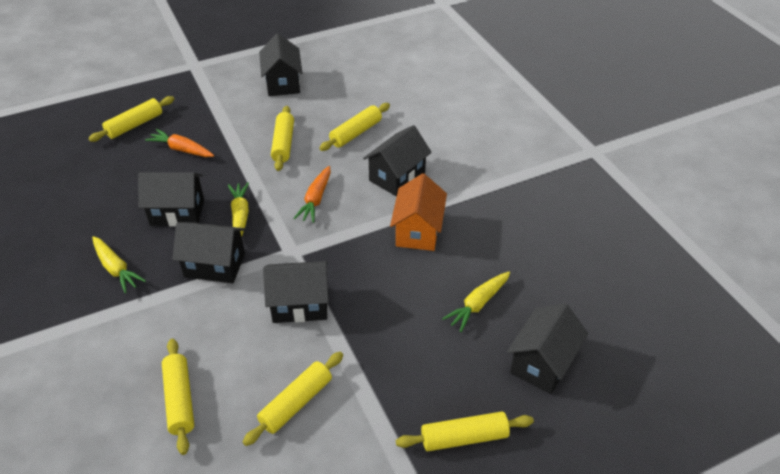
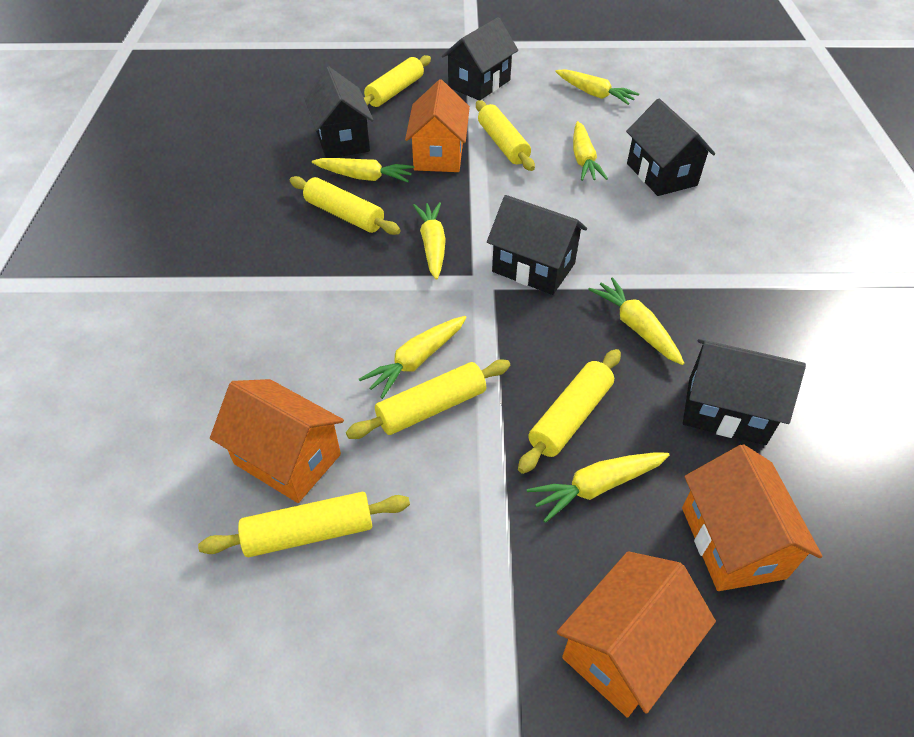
black house: 6 -> 5
orange carrot: 2 -> 0
orange house: 1 -> 4
yellow carrot: 3 -> 7

